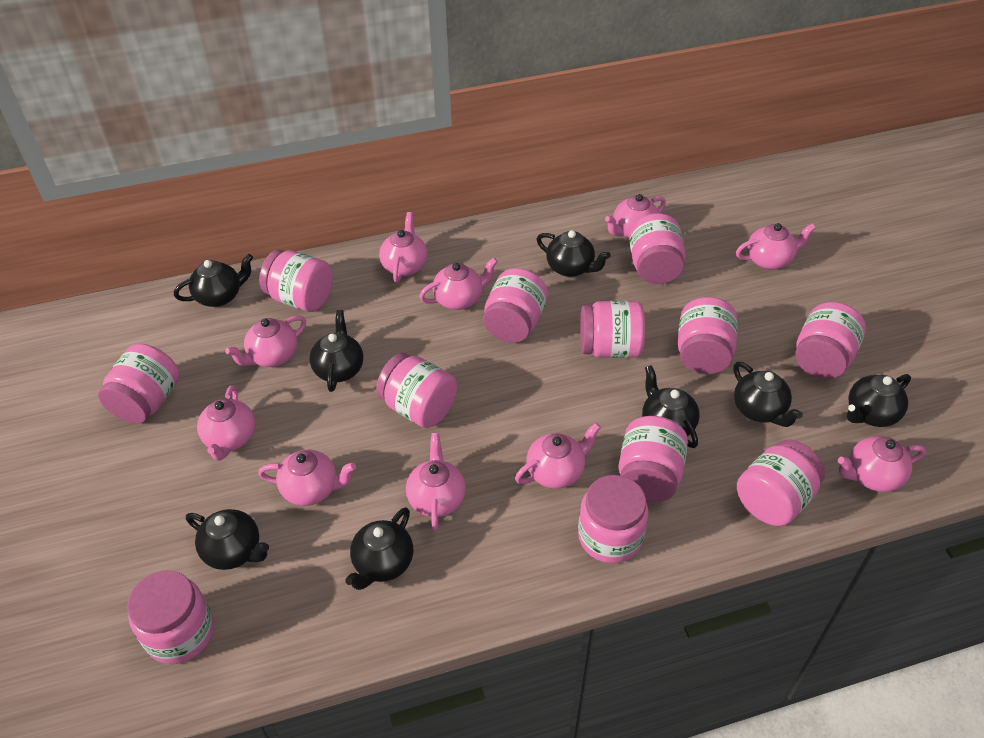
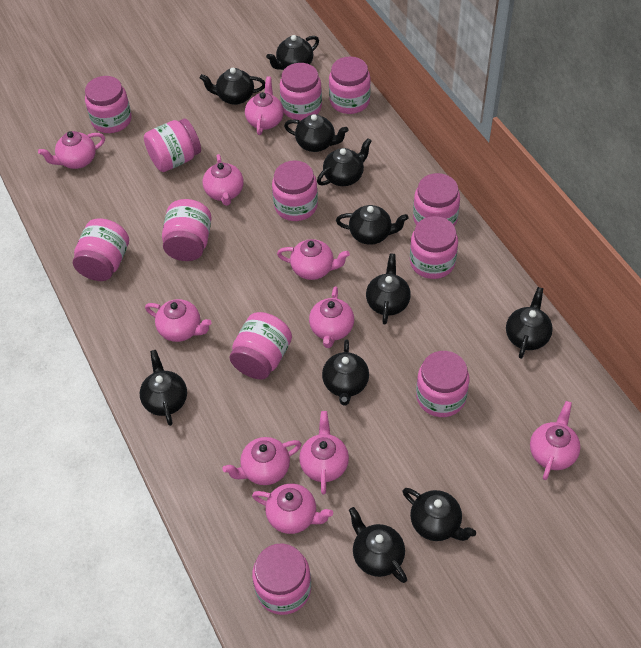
black teapot: 8 -> 11

